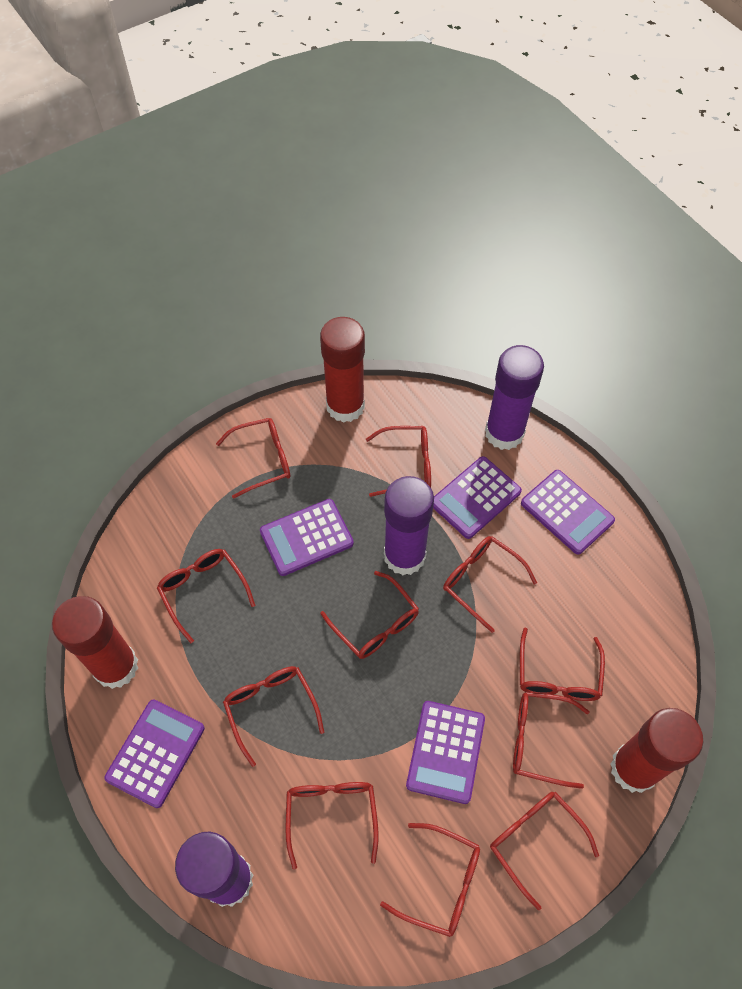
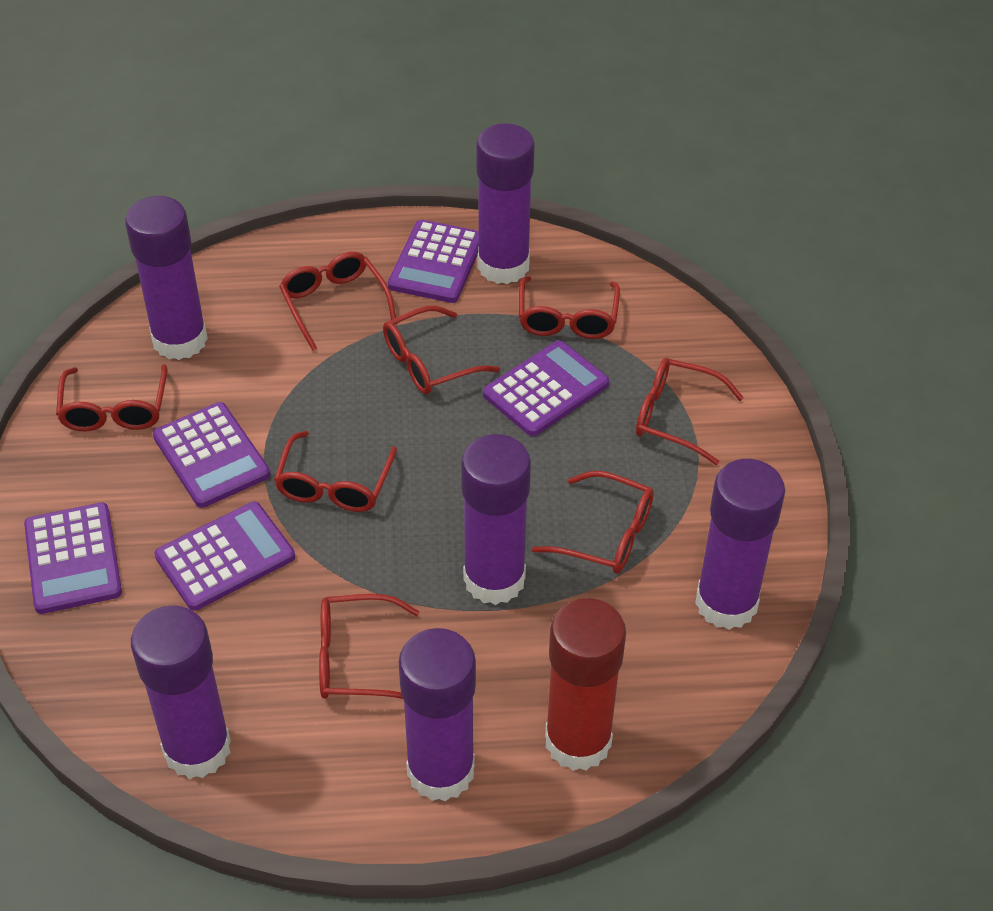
purple glue stick: 3 -> 6
red glasses: 11 -> 8
red glue stick: 3 -> 1

